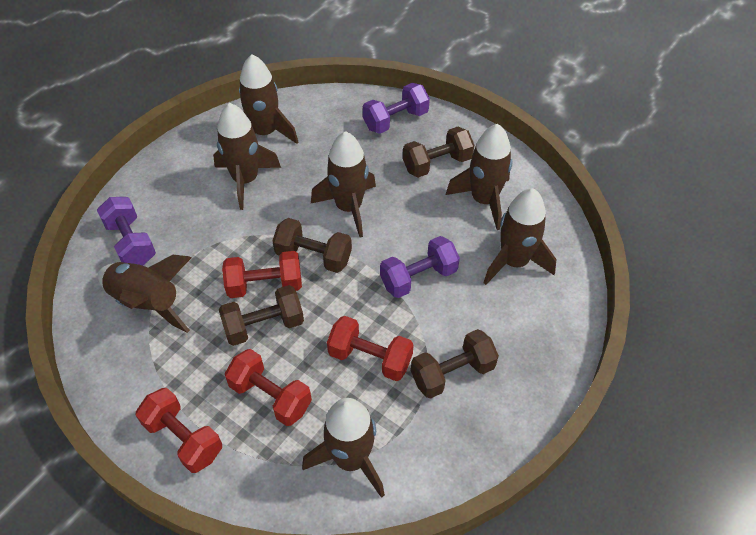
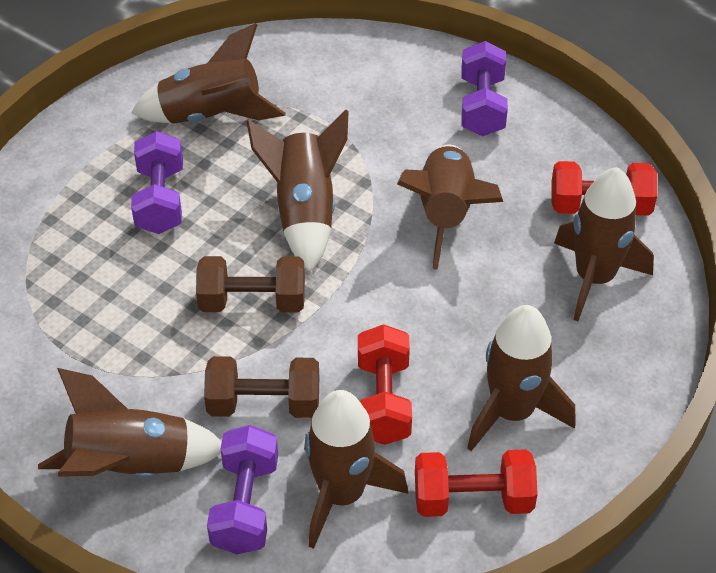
brown dumbbell: 4 -> 2
red dumbbell: 4 -> 3

